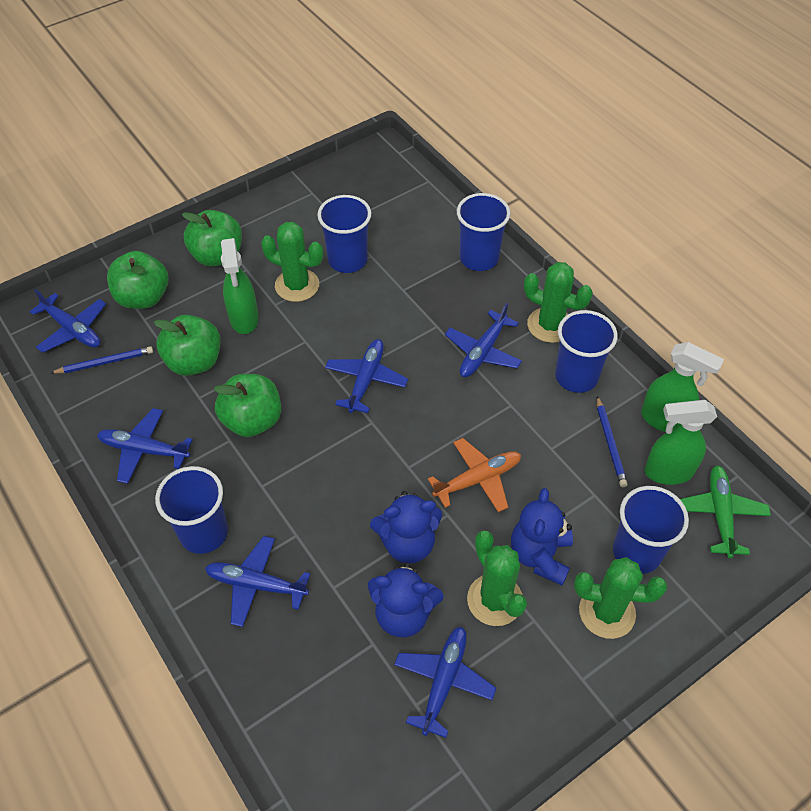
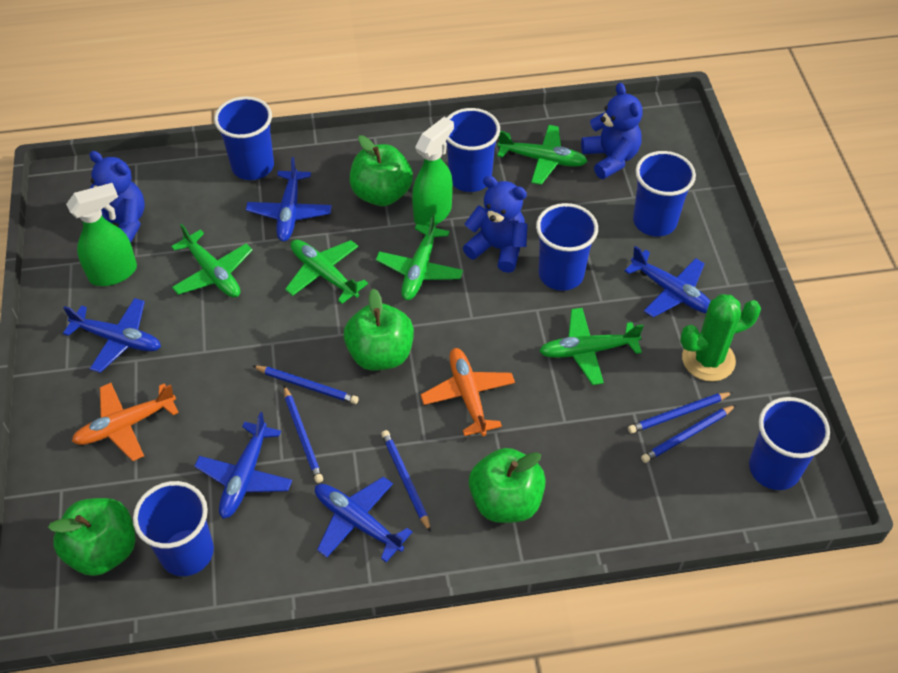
blue cup: 5 -> 6
blue pencil: 2 -> 5
blue plane: 6 -> 5
green cactus: 4 -> 1
green plane: 1 -> 5
green spray bottle: 3 -> 2
orange plane: 1 -> 2

